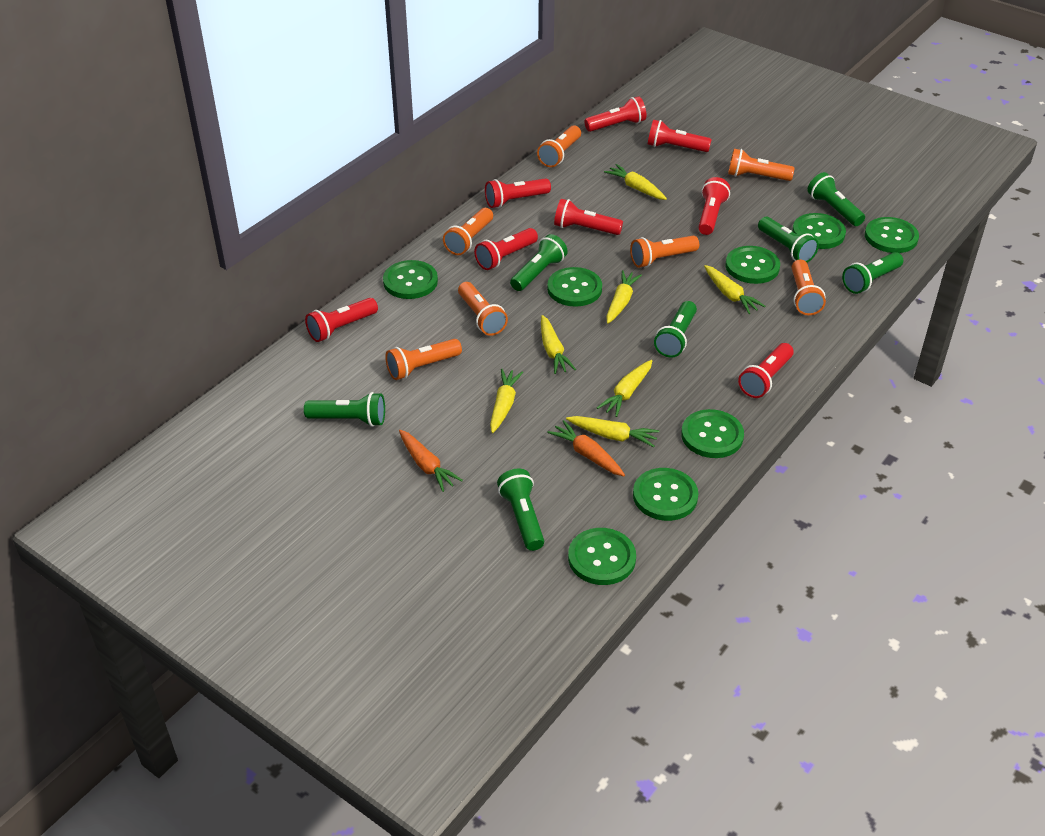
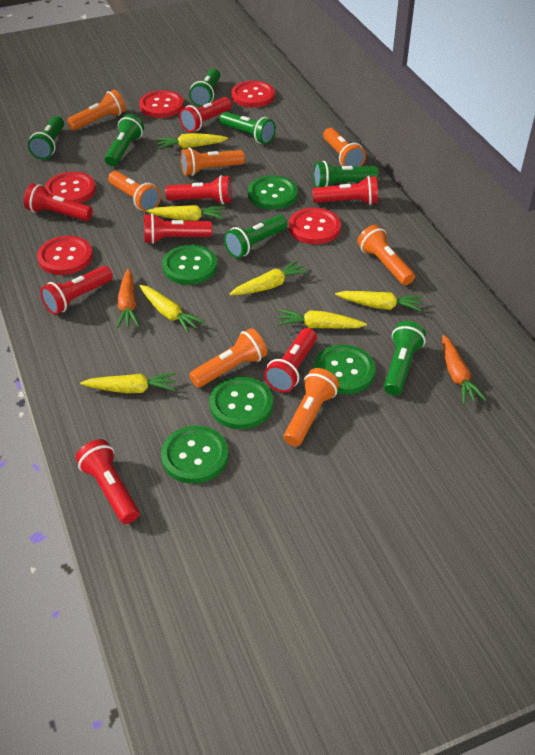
green button: 8 -> 5
red button: 0 -> 5

